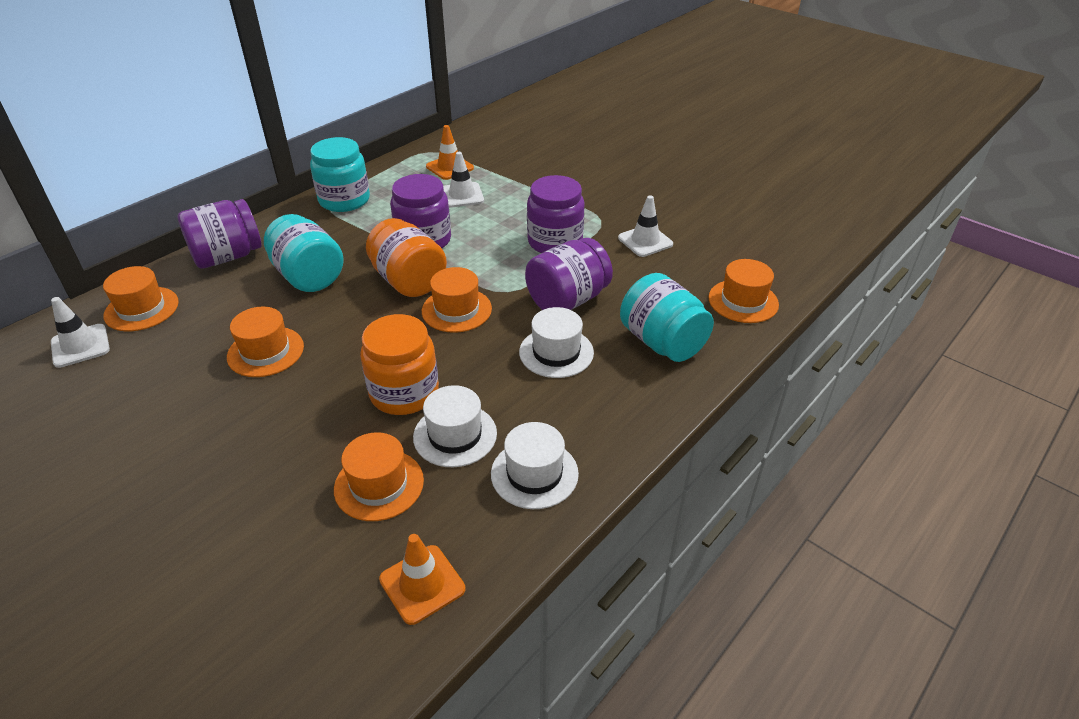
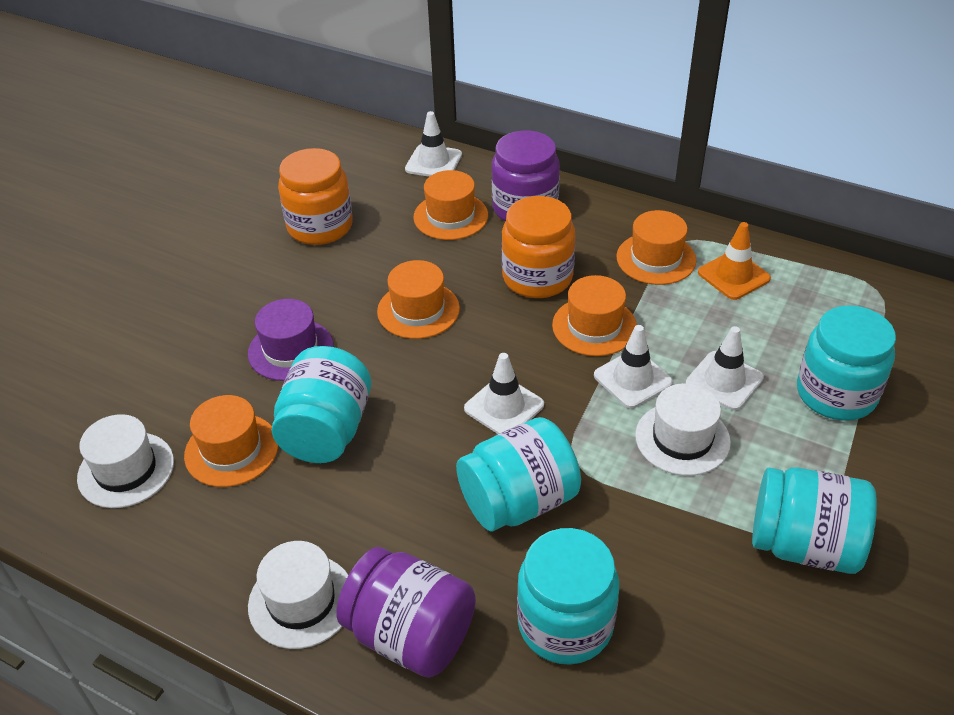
orange traffic cone: 2 -> 1
purple hat: 0 -> 1
purple jar: 4 -> 2
turquoise jar: 3 -> 5
white traffic cone: 3 -> 4

